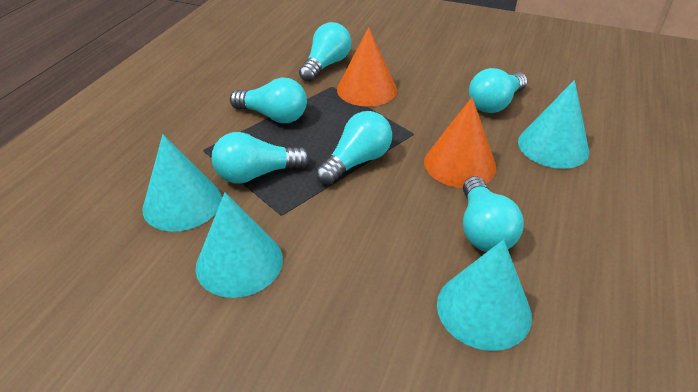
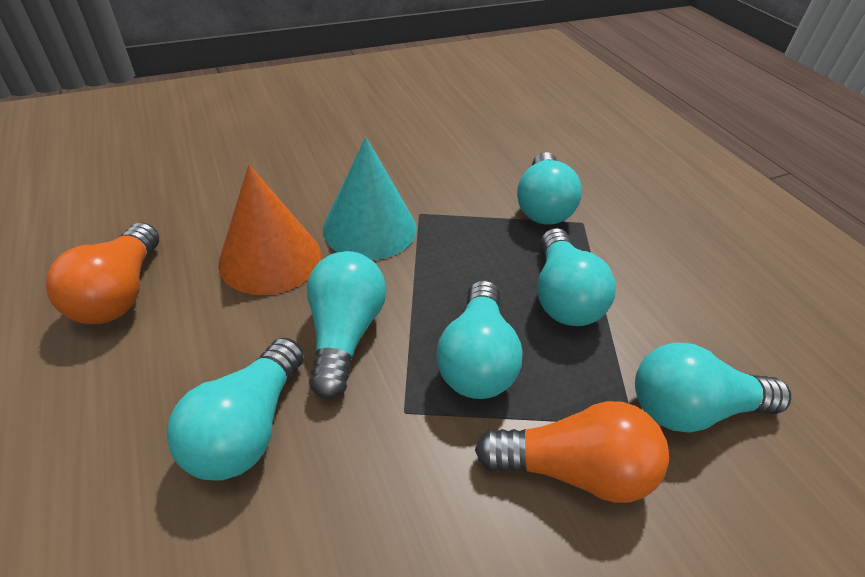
orange cone: 2 -> 1
orange light bulb: 0 -> 2
turquoise cone: 4 -> 1

